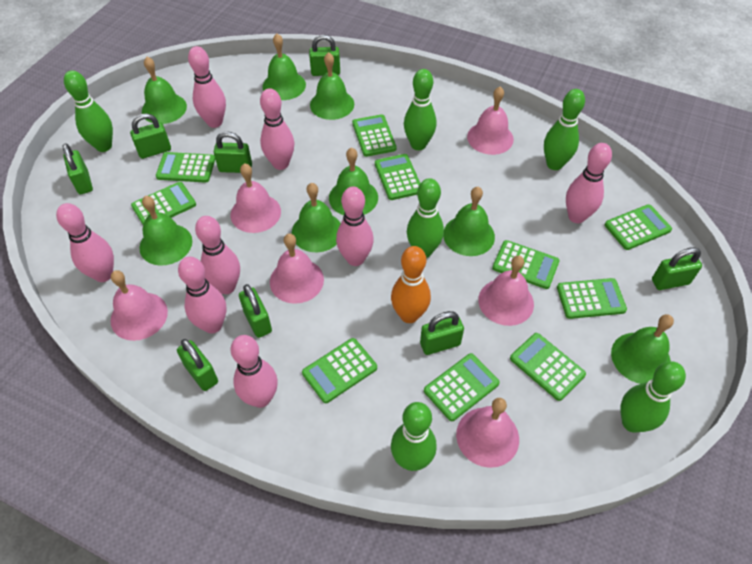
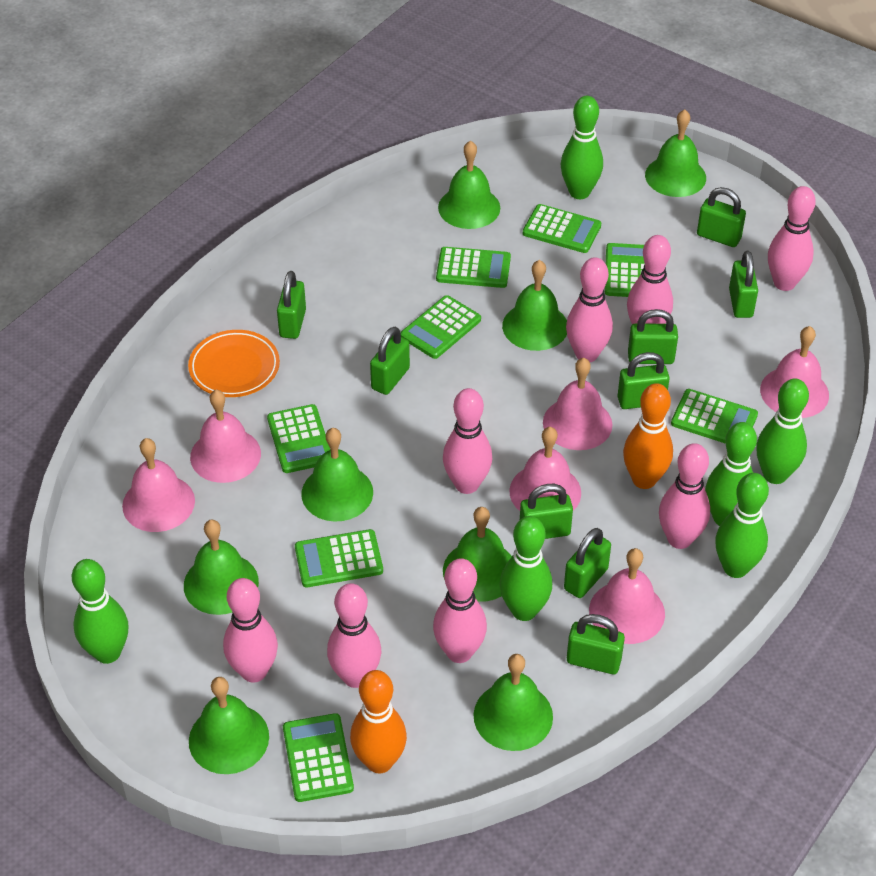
green calculator: 10 -> 8
green padlock: 8 -> 9
orange bowling pin: 1 -> 2
orange plate: 0 -> 1

